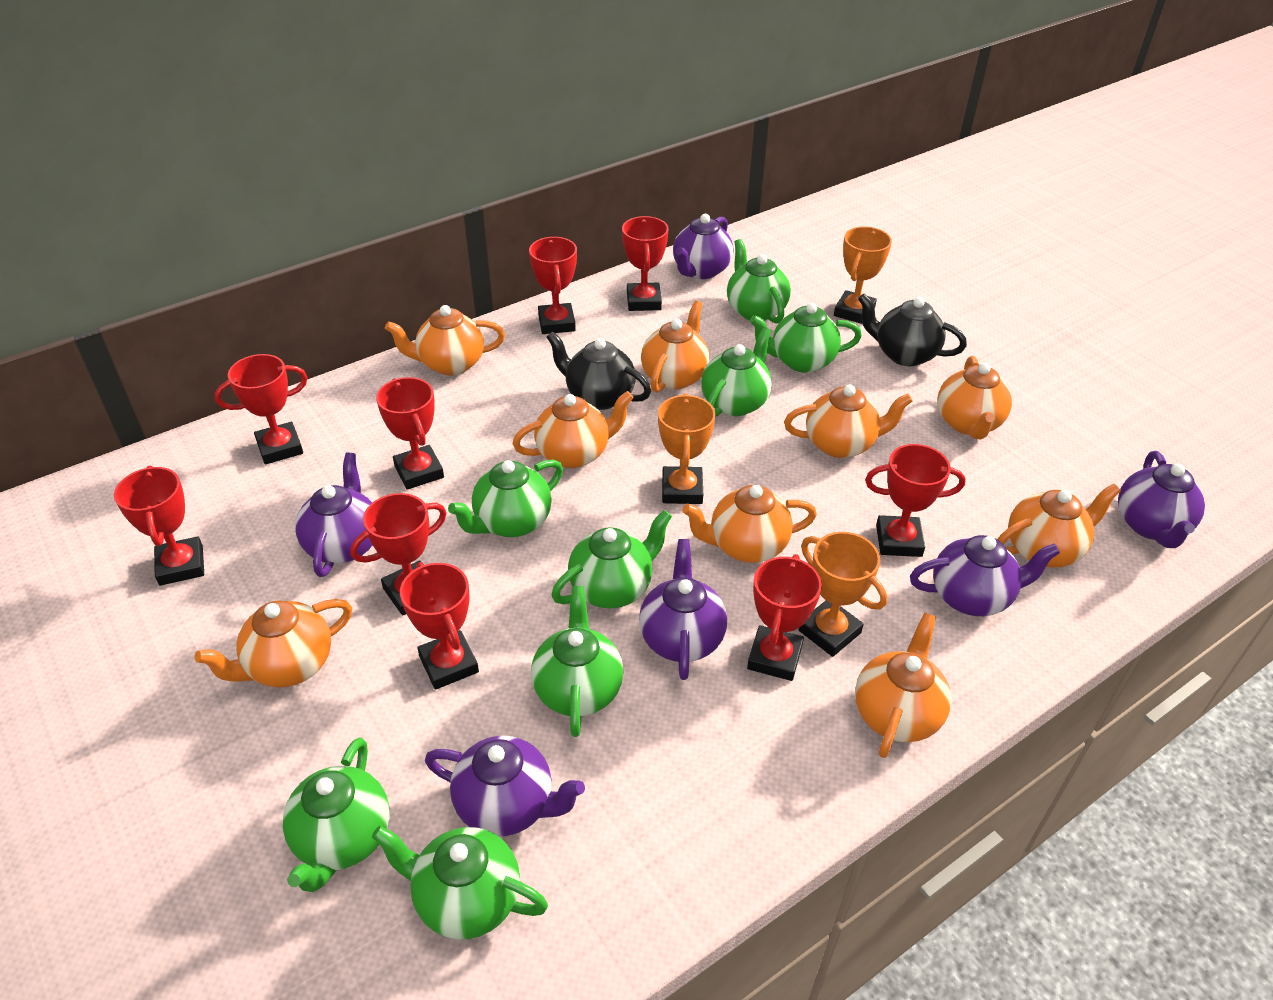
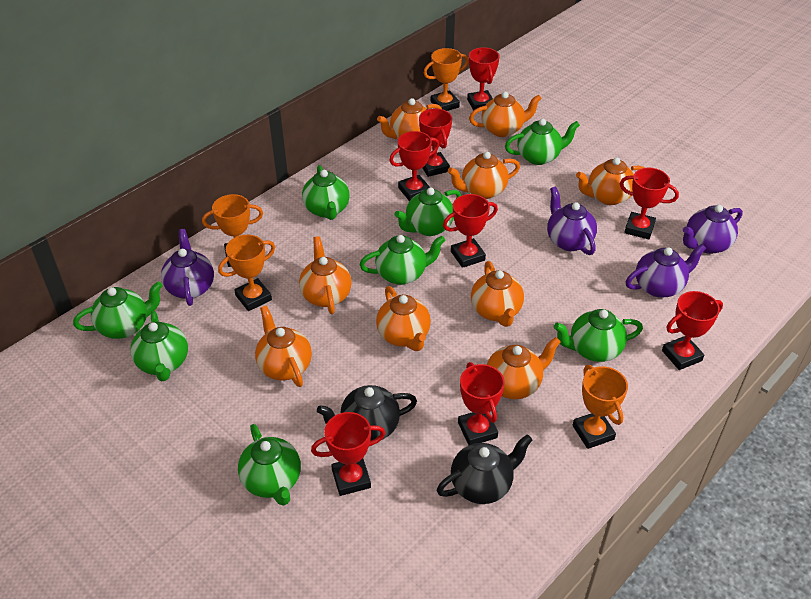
orange trophy: 3 -> 4
purple teapot: 6 -> 4
red trophy: 9 -> 8

